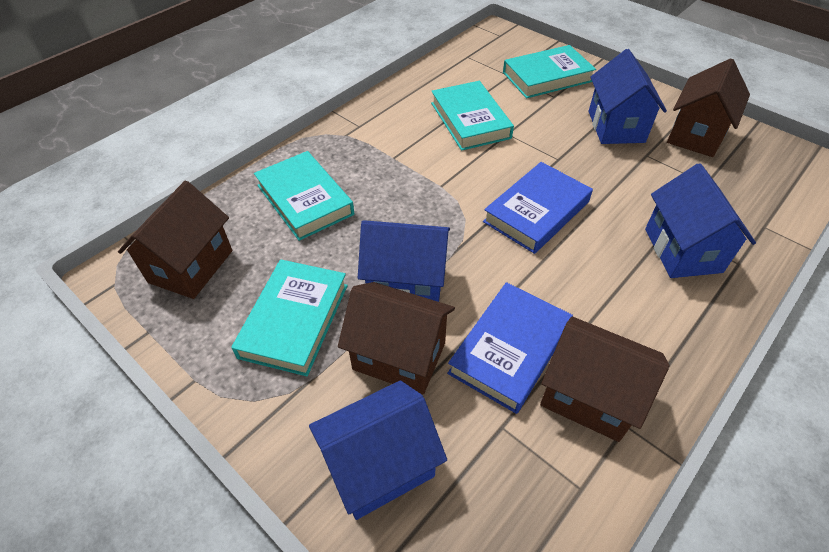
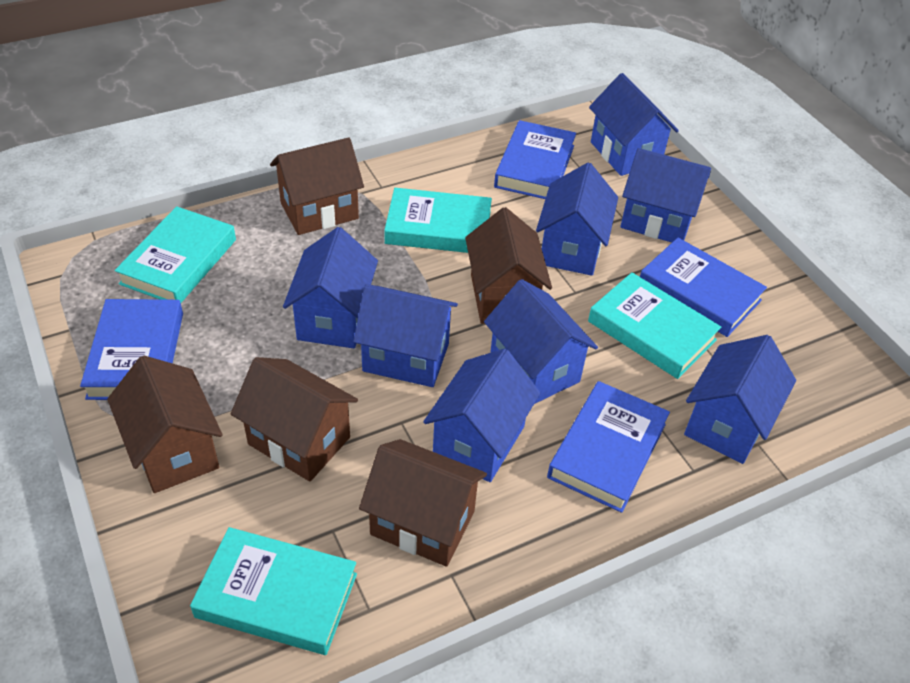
blue book: 2 -> 4
blue house: 4 -> 8
brown house: 4 -> 5

